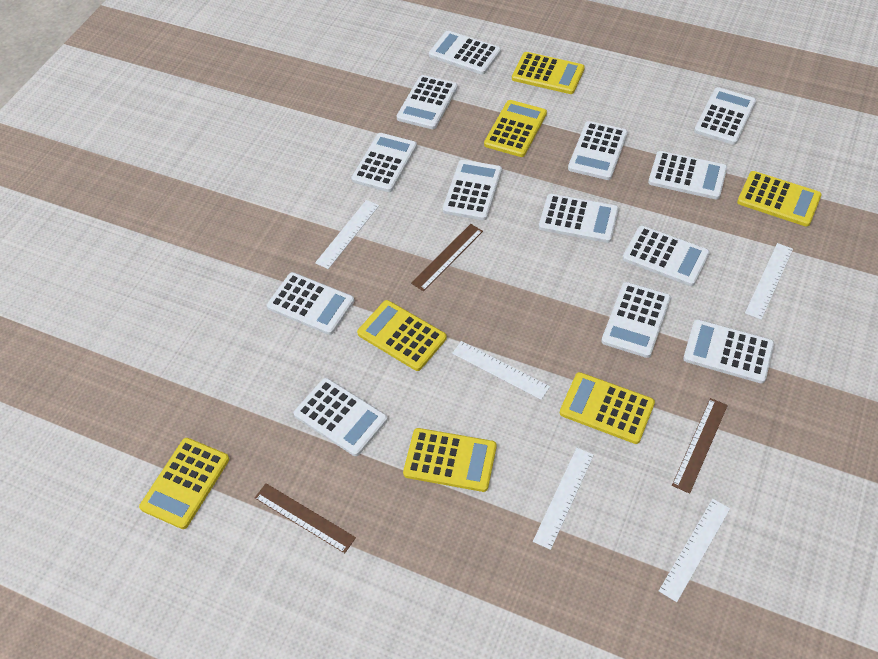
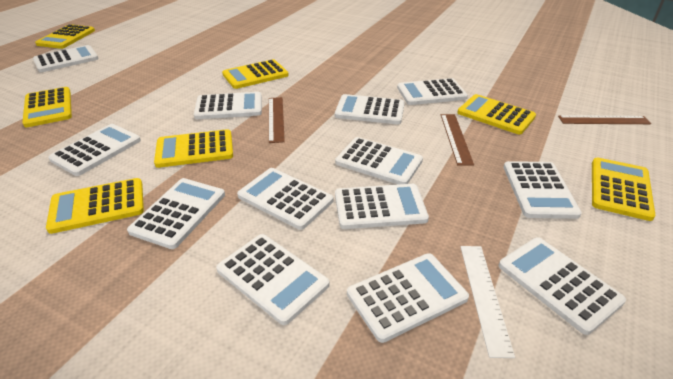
white ruler: 5 -> 1

